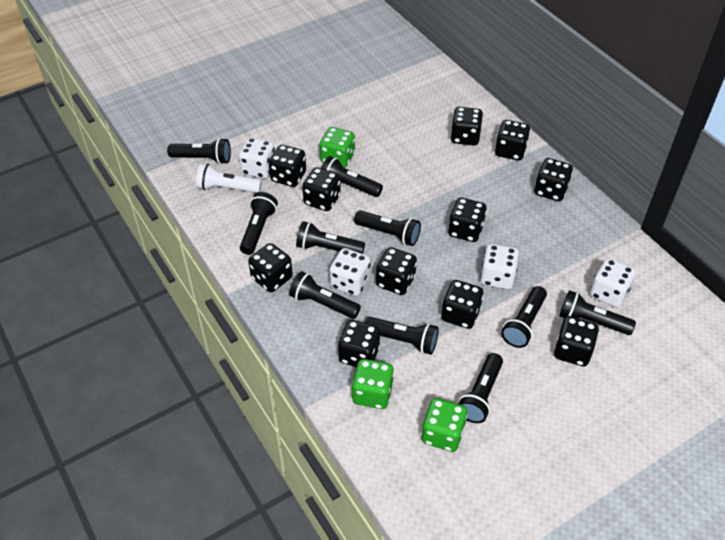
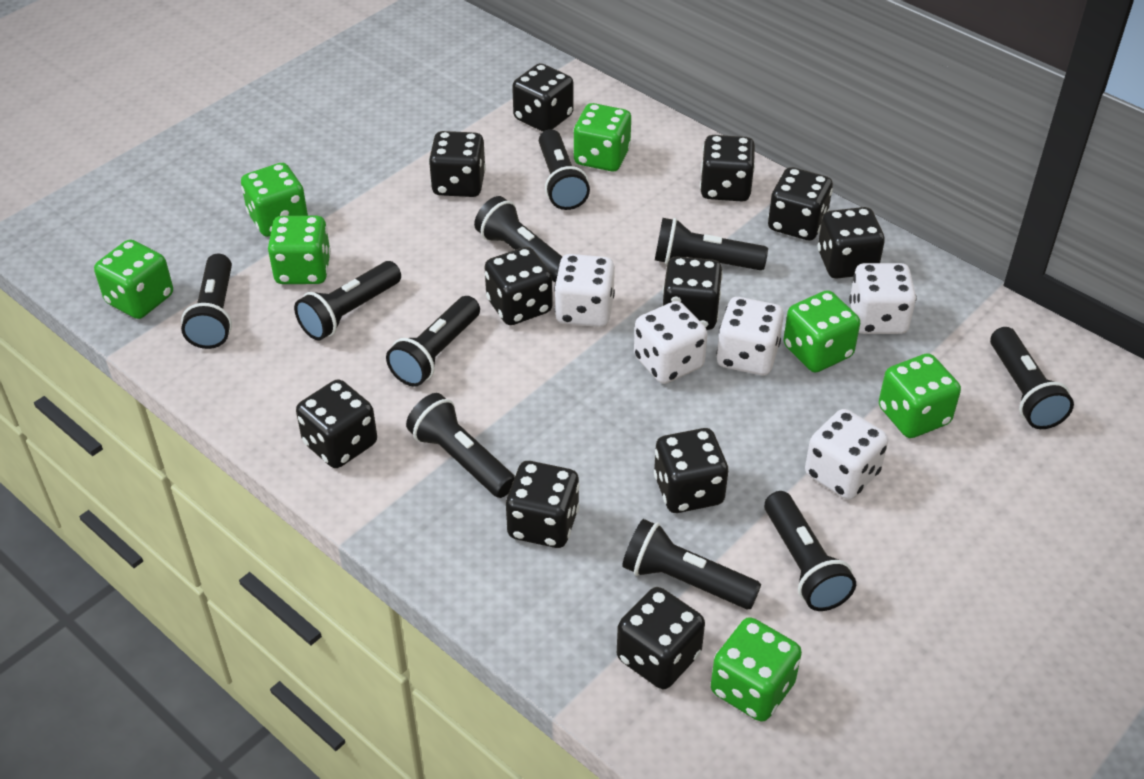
green dice: 3 -> 7
white dice: 4 -> 5
white flashlight: 1 -> 0

